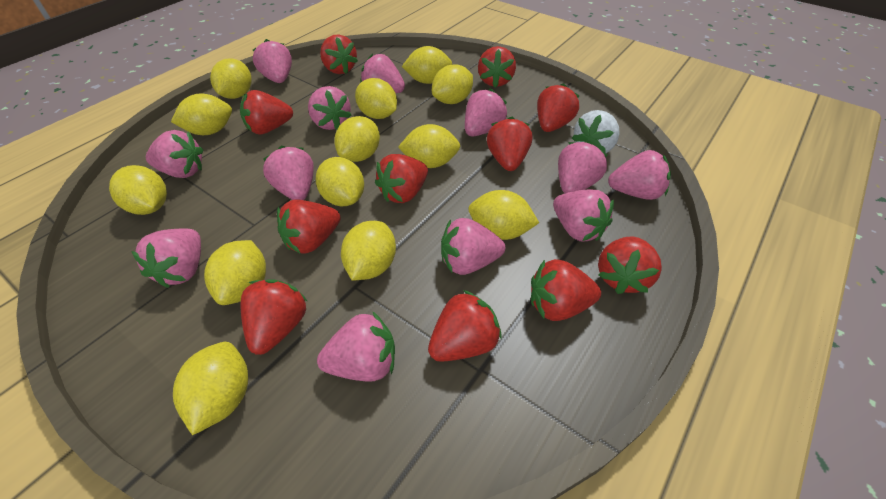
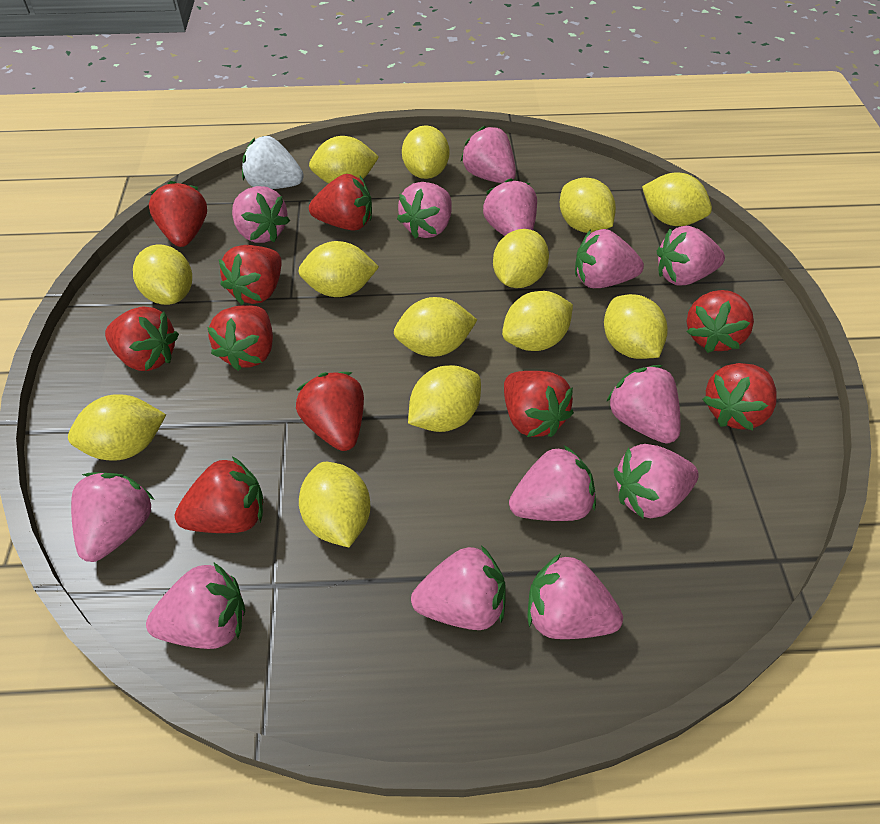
pink strawberry: 12 -> 13
red strawberry: 11 -> 10

